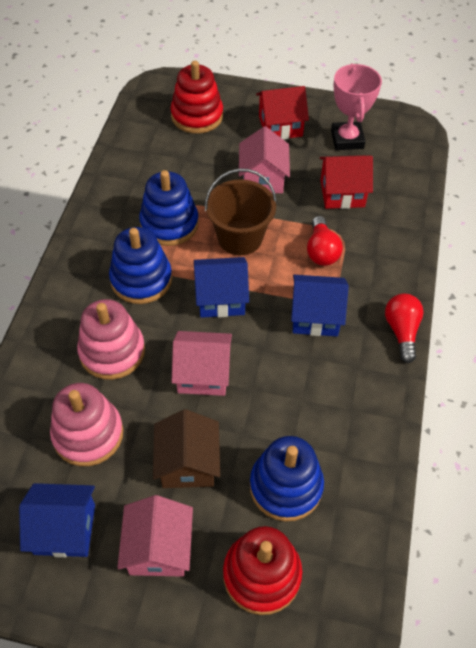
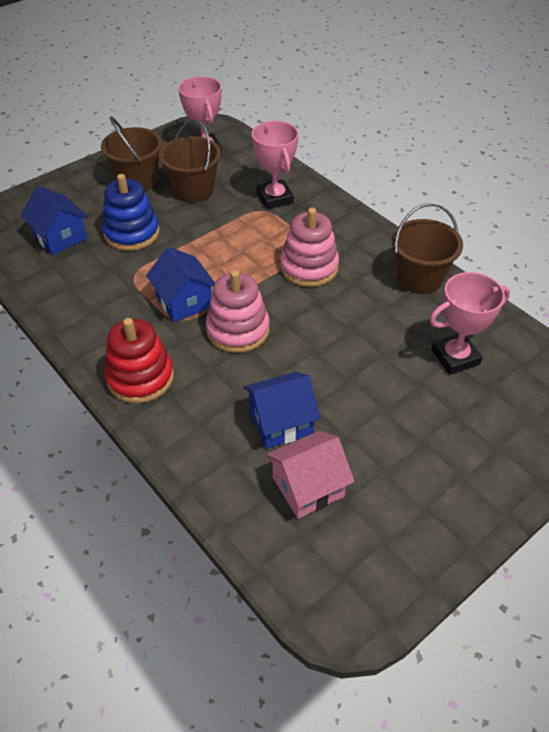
blue stacking toy: 3 -> 1
brown bucket: 1 -> 3
brown house: 1 -> 0
pink house: 3 -> 1
pink trophy: 1 -> 3
red house: 2 -> 0
red light bulb: 2 -> 0
red stacking toy: 2 -> 1

